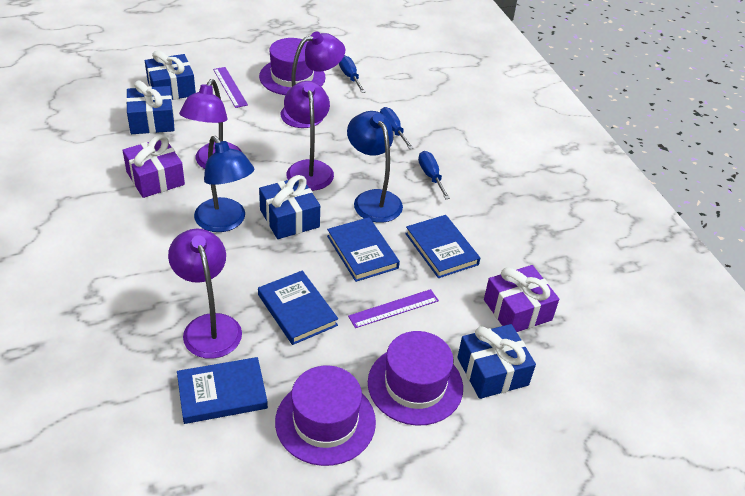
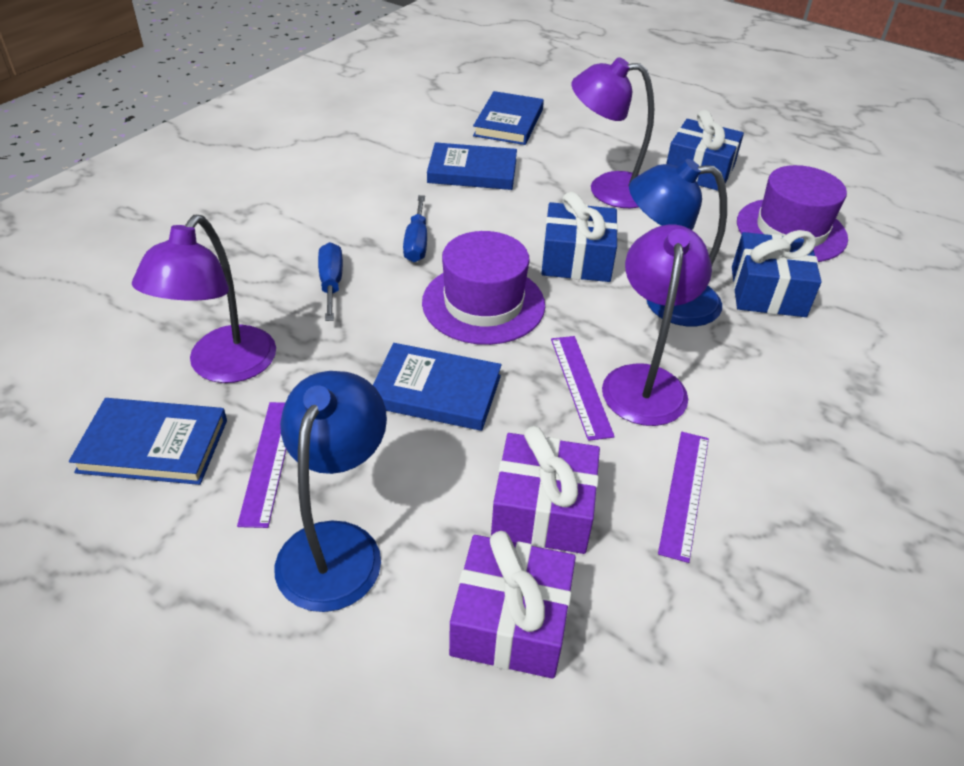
blue gift: 4 -> 3
blue screwdriver: 3 -> 2
purple hat: 3 -> 2
purple lamp: 4 -> 3
purple ruler: 2 -> 3

